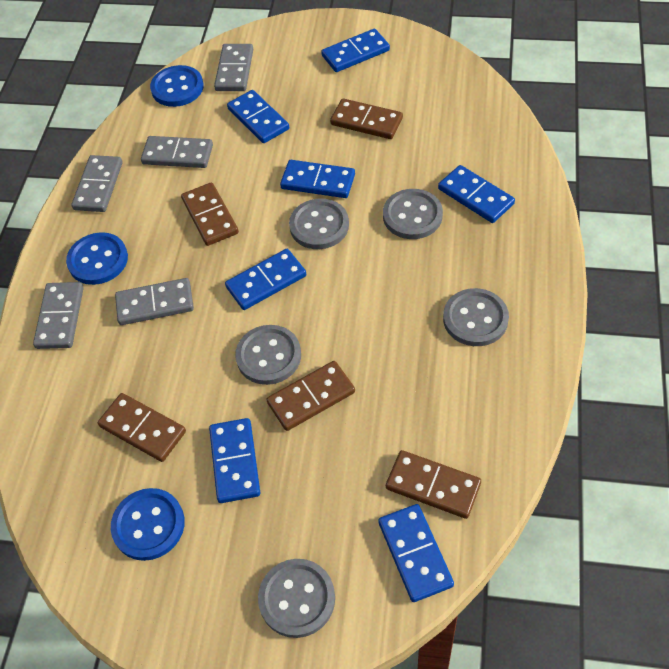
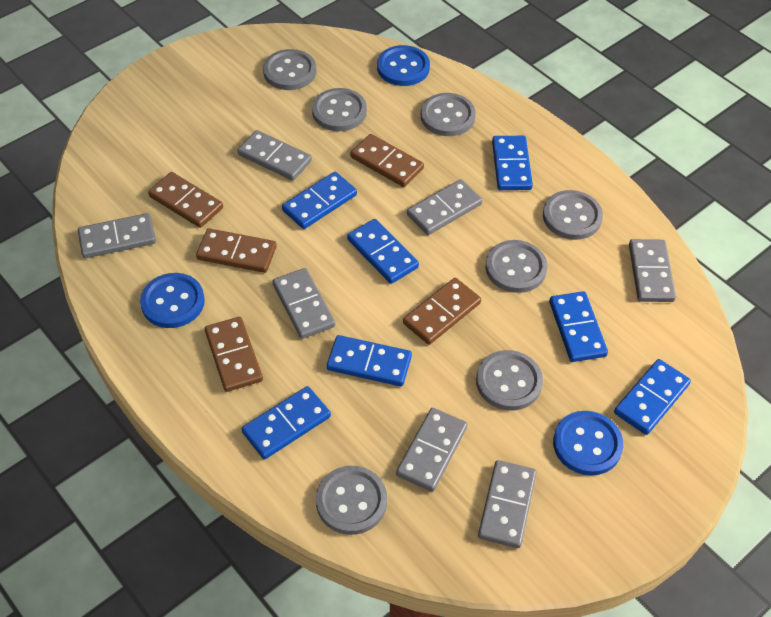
grey button: 5 -> 7
grey domino: 5 -> 7

